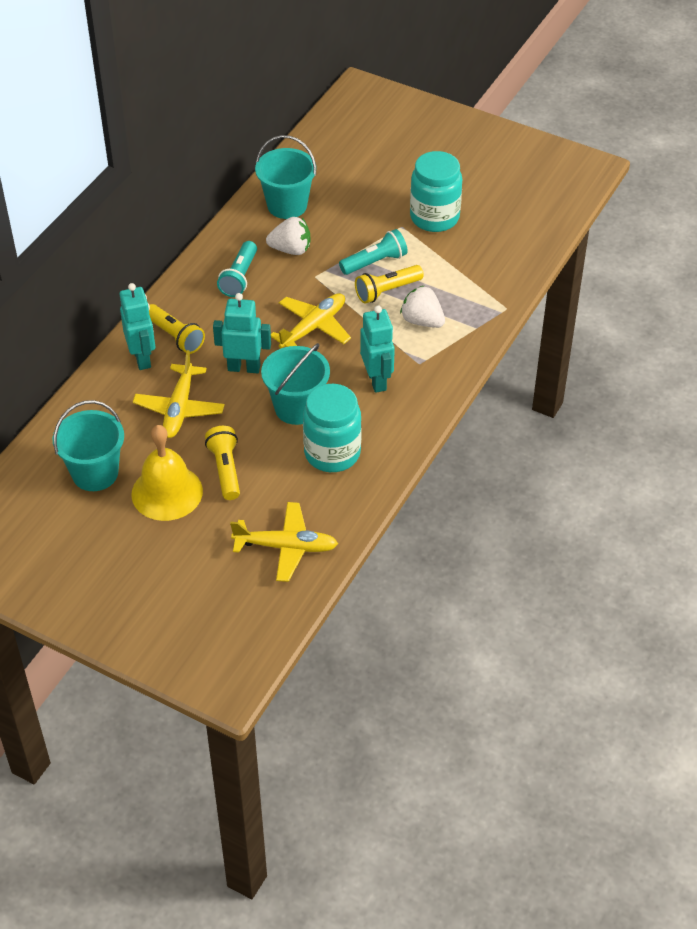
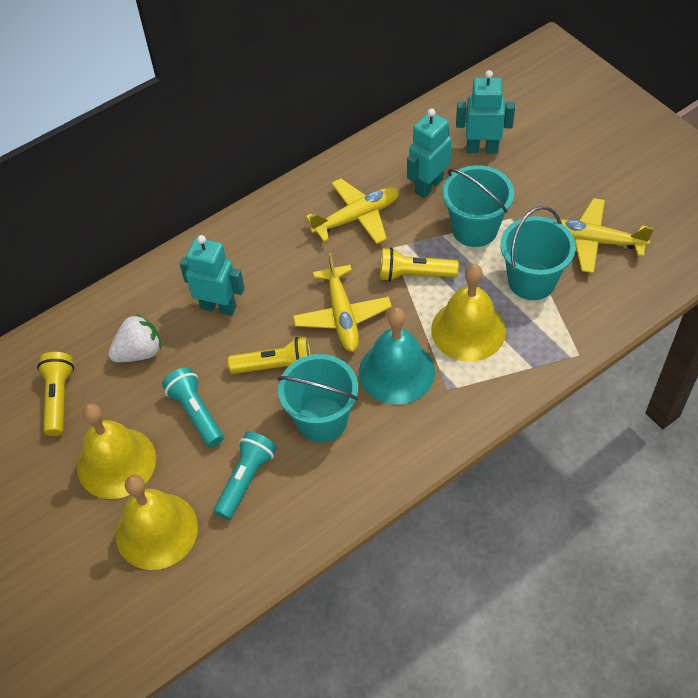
turquoise bell: 0 -> 1
turquoise jar: 2 -> 0
white strawberry: 2 -> 1
yellow bell: 1 -> 3

